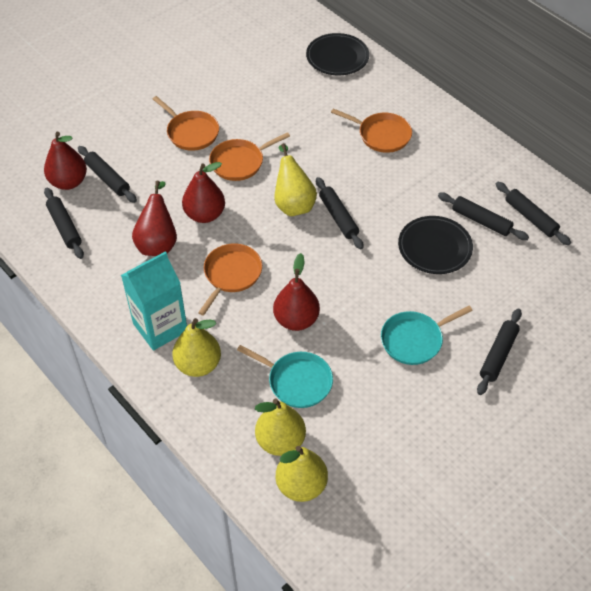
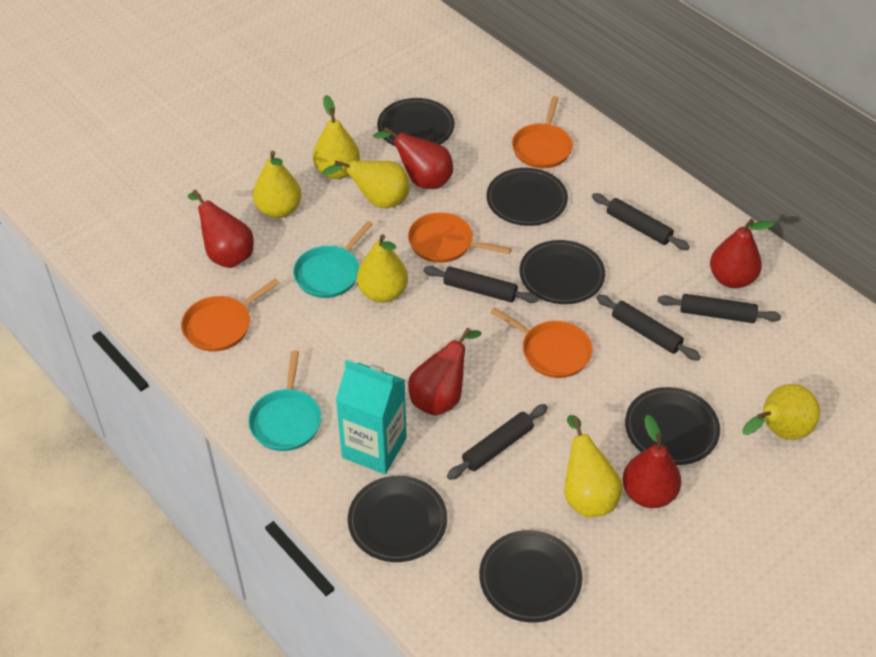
black plate: 2 -> 6
black rolling pin: 6 -> 5
red pear: 4 -> 5
yellow pear: 4 -> 6

